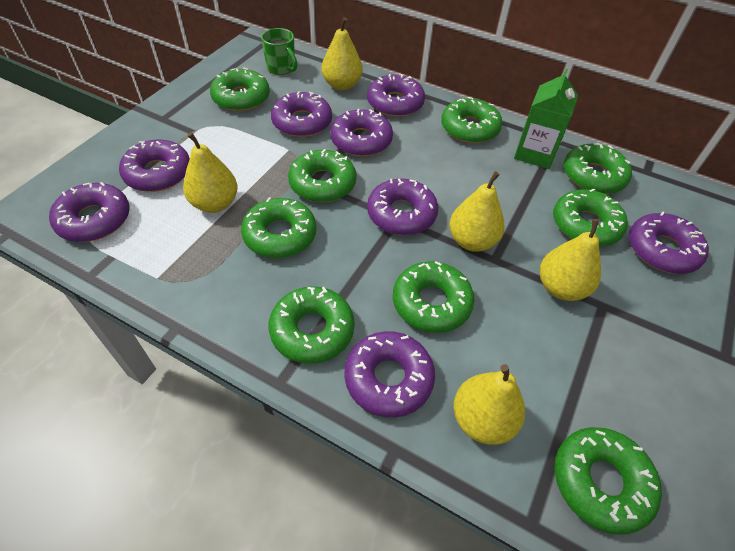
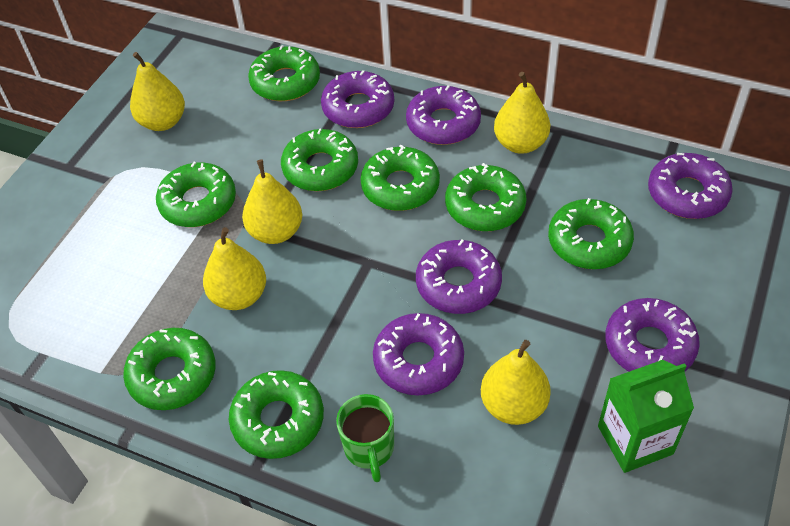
green donut: 9 -> 8
purple donut: 8 -> 6

